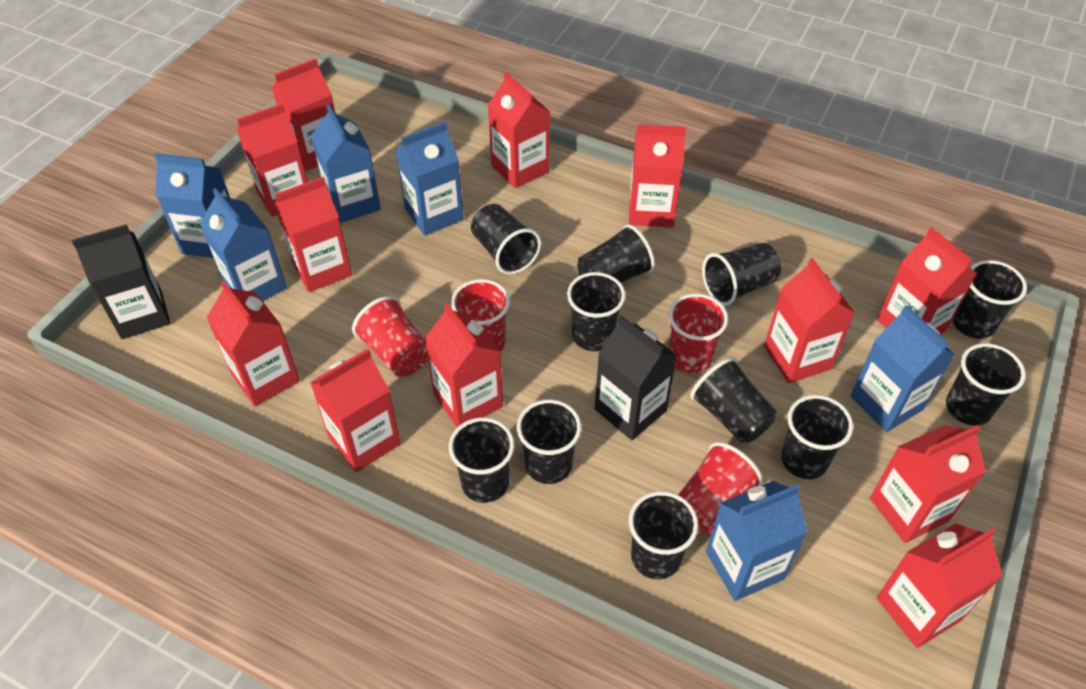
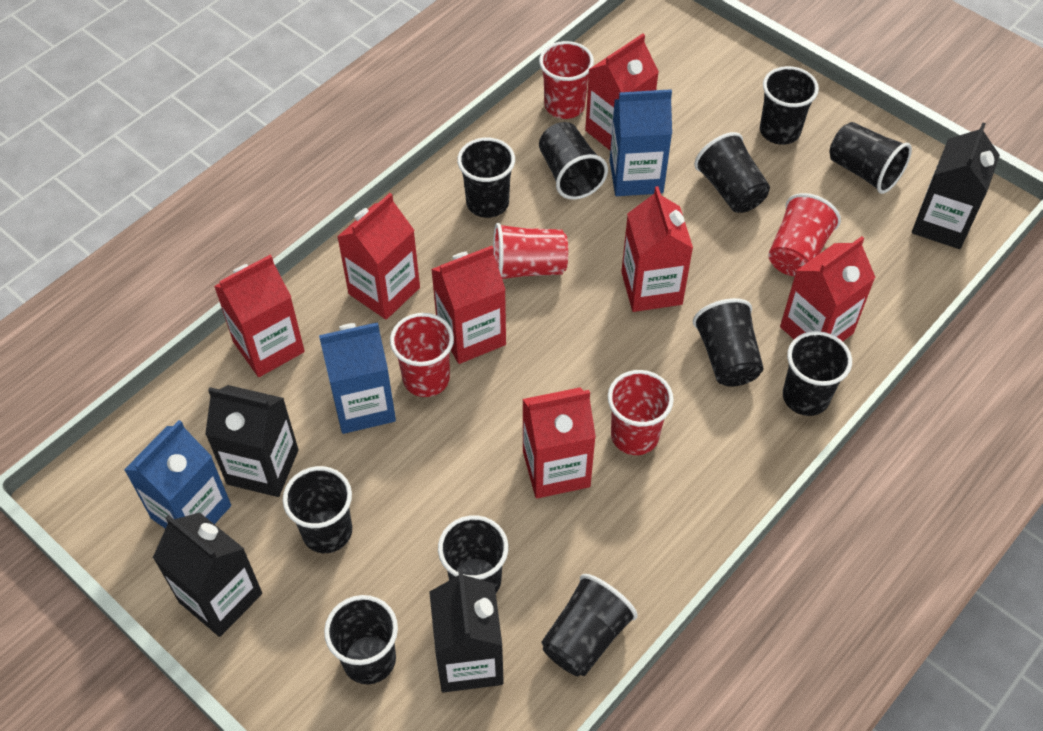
black carton: 2 -> 4
blue carton: 6 -> 3
red carton: 12 -> 7
red cup: 4 -> 5

